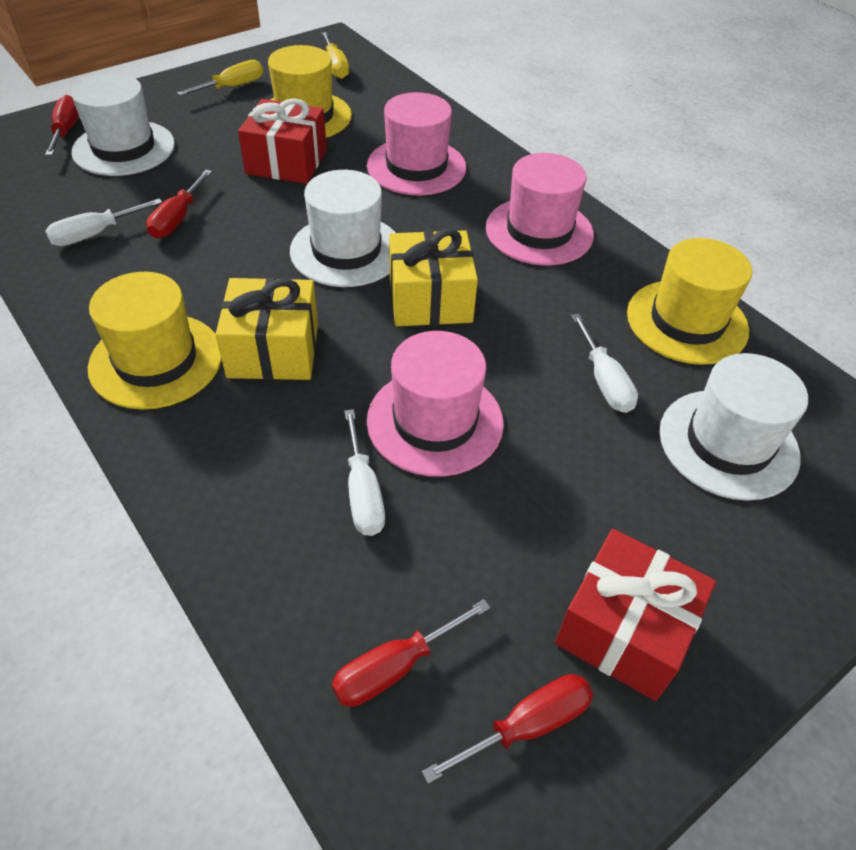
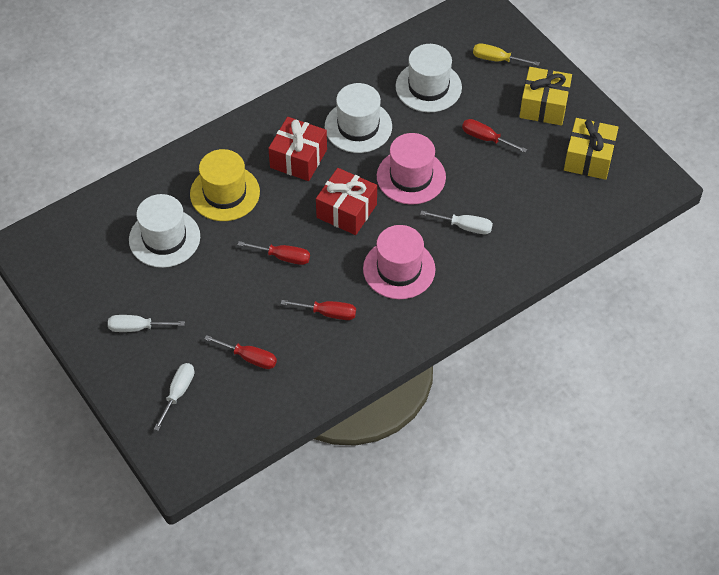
pink hat: 3 -> 2
yellow hat: 3 -> 1
yellow screwdriver: 2 -> 1

